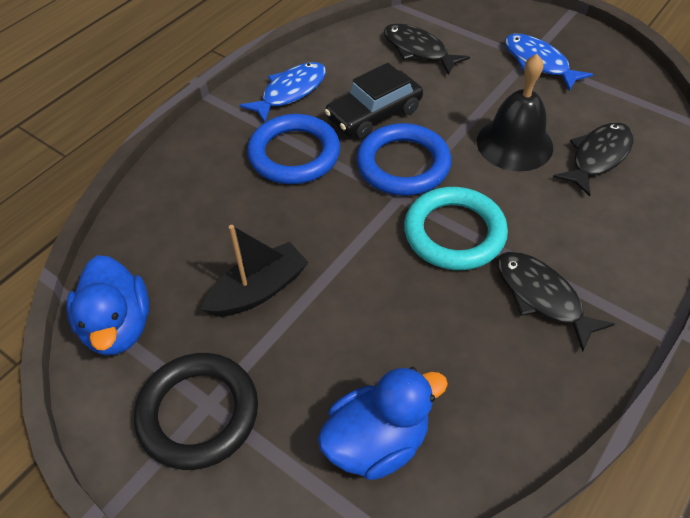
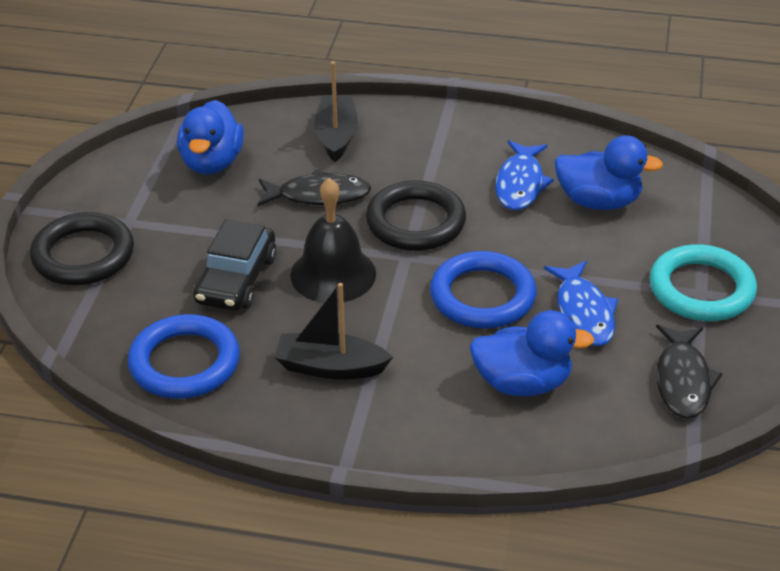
black boat: 1 -> 2
black fish: 3 -> 2
black ring: 1 -> 2
blue duck: 2 -> 3

